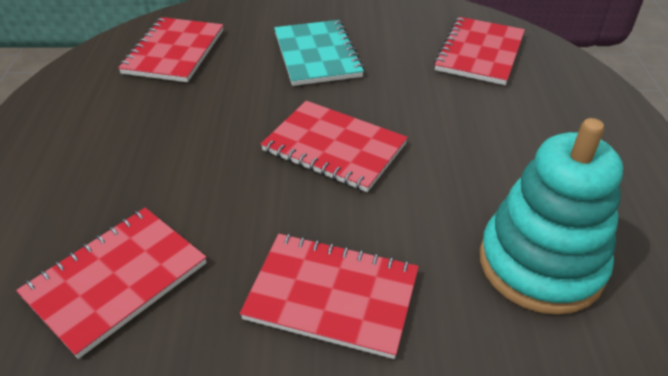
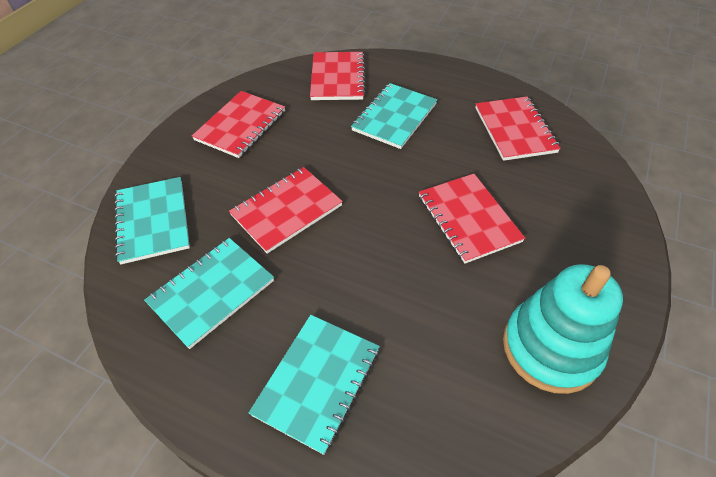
turquoise notebook: 1 -> 4

